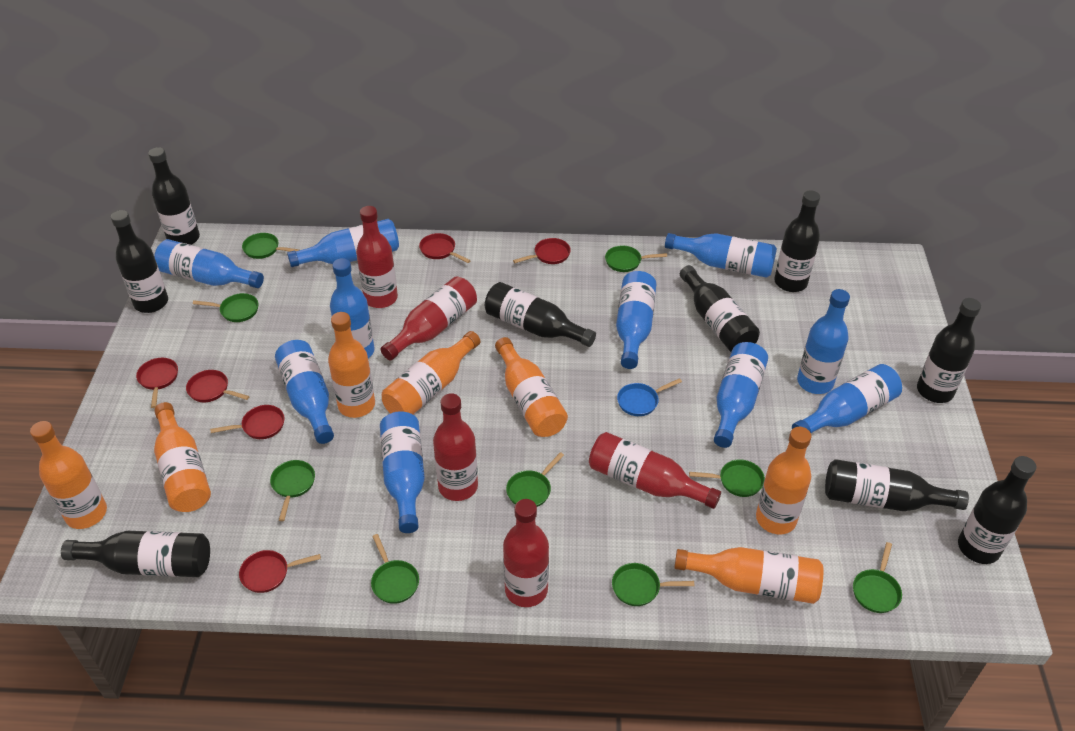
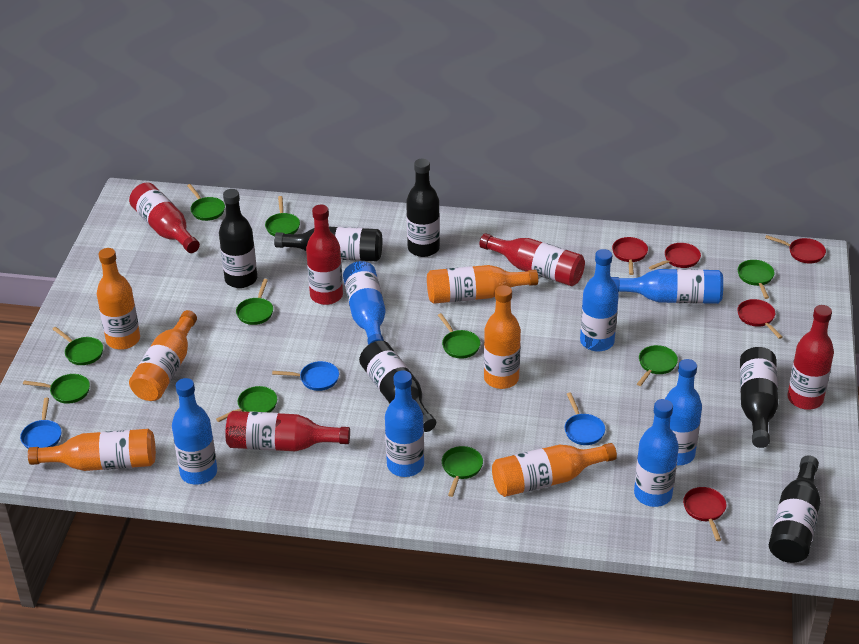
black bottle: 9 -> 6
blue bottle: 10 -> 7
blue pan: 1 -> 3
green pan: 9 -> 10
orange bottle: 7 -> 6
red pan: 6 -> 5

